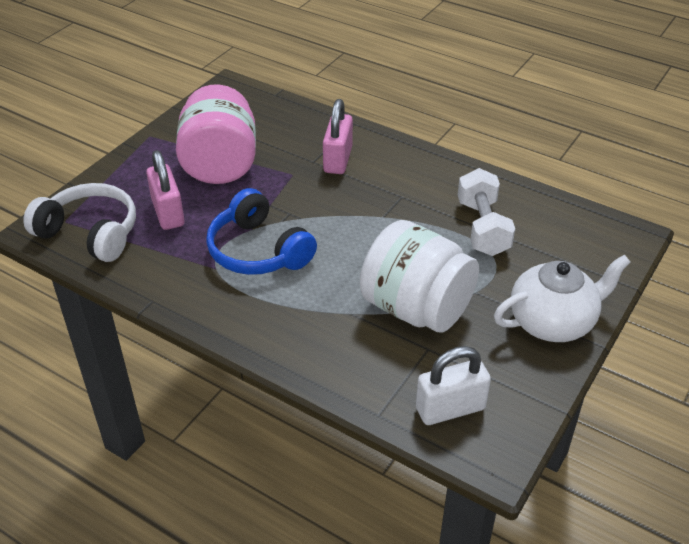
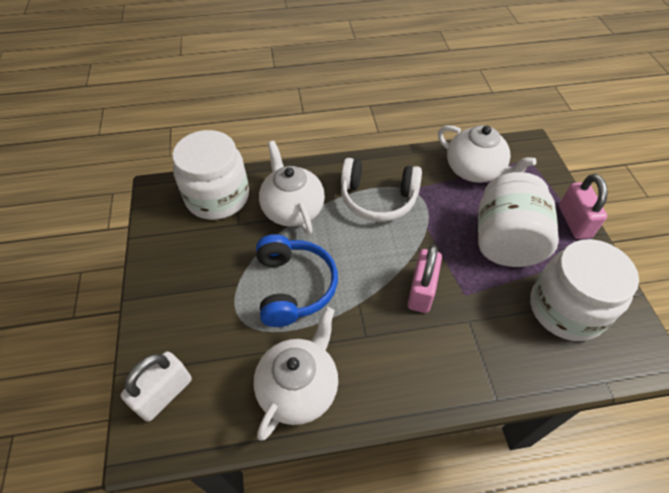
pink jar: 1 -> 0
white dumbbell: 1 -> 0
white jar: 1 -> 3
white teapot: 1 -> 3

